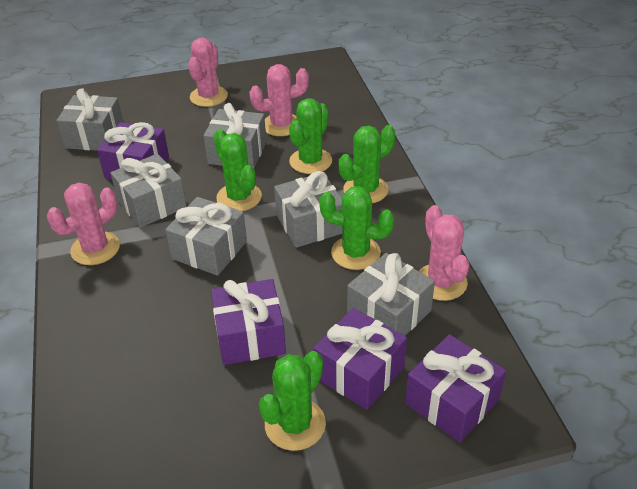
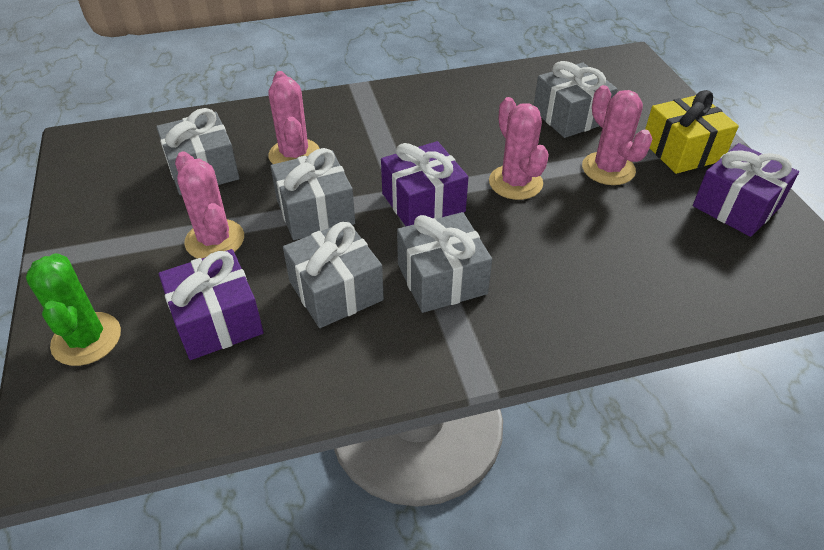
green cactus: 5 -> 1
grey gift: 6 -> 5
purple gift: 4 -> 3
yellow gift: 0 -> 1

